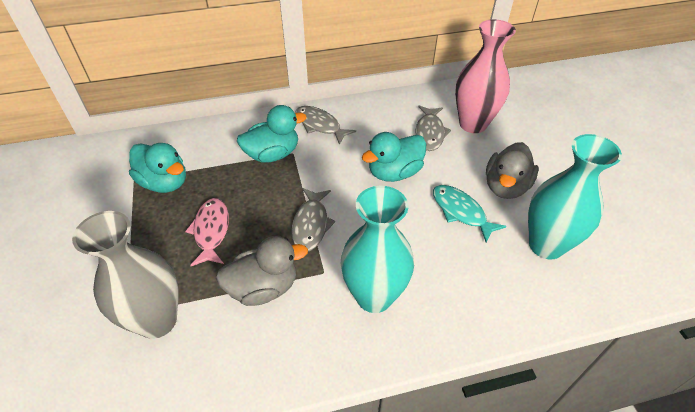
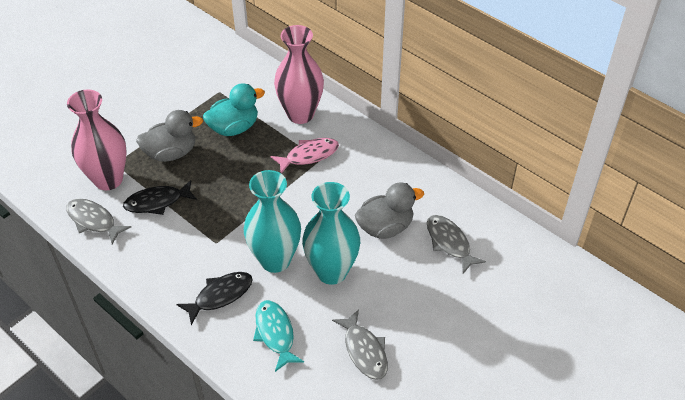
black fish: 0 -> 2
grey vase: 1 -> 0
pink vase: 1 -> 2
turquoise duck: 3 -> 1

